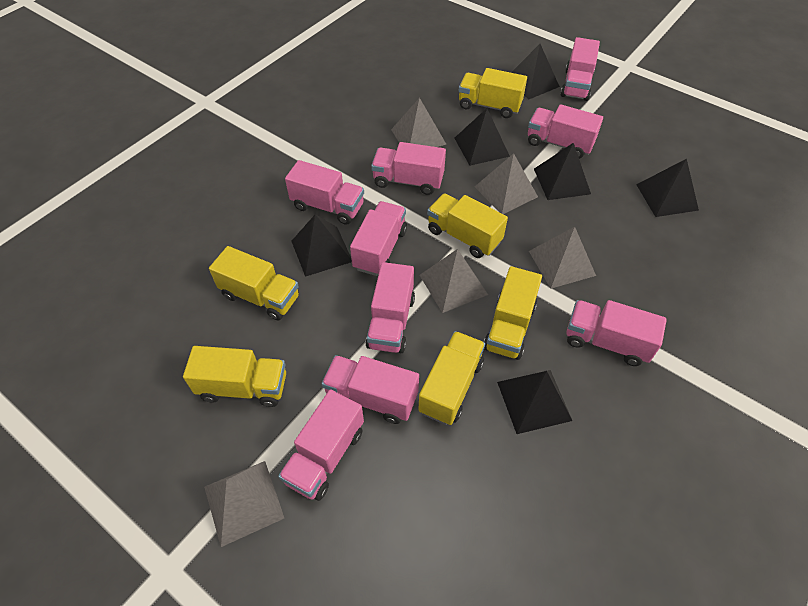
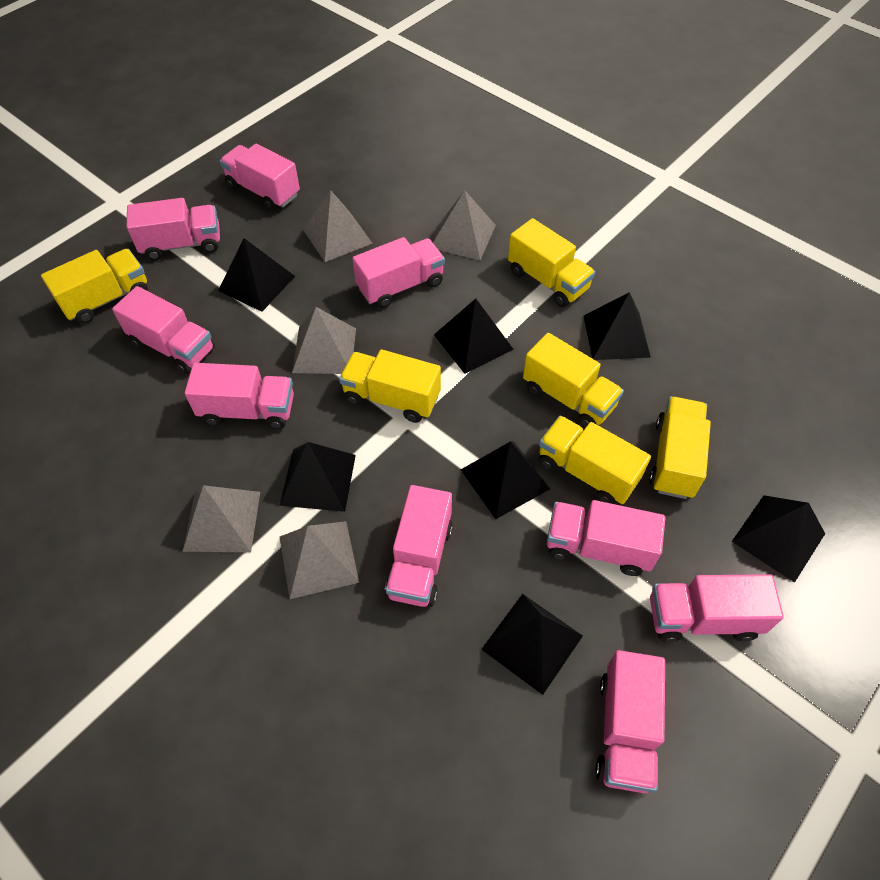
black pyramid: 6 -> 7

